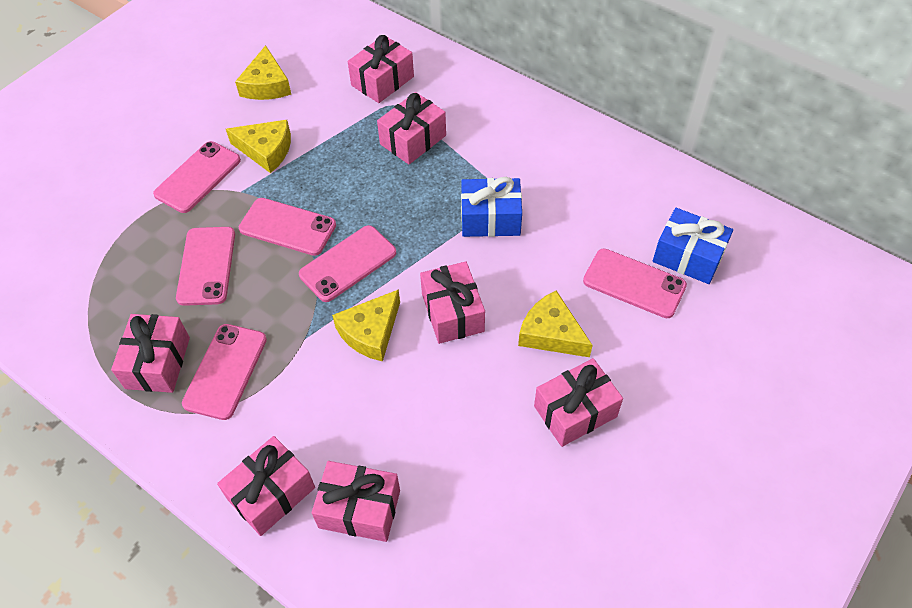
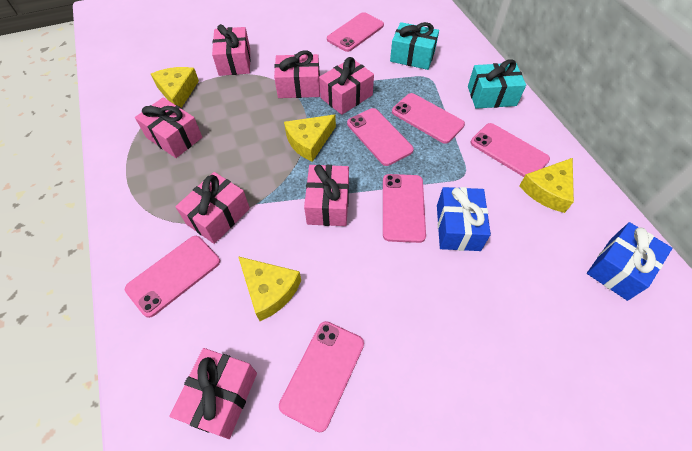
pink phone: 6 -> 7
turquoise gift: 0 -> 2

